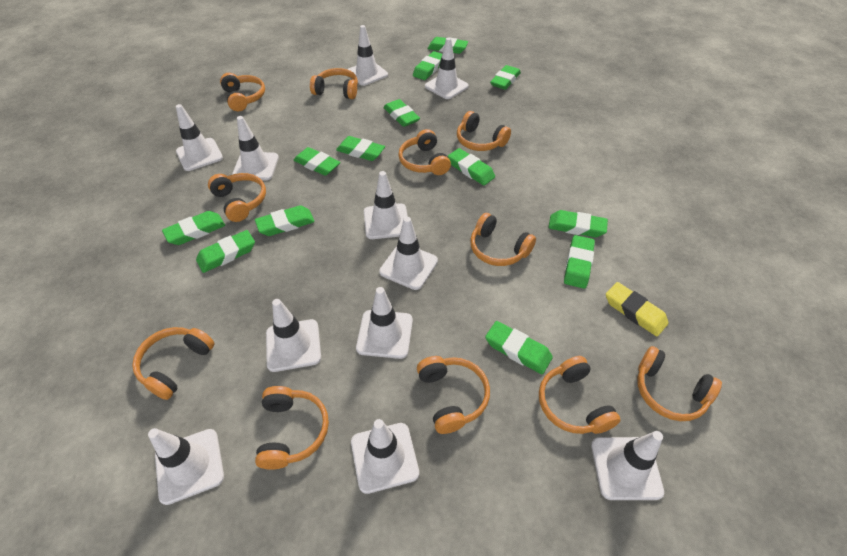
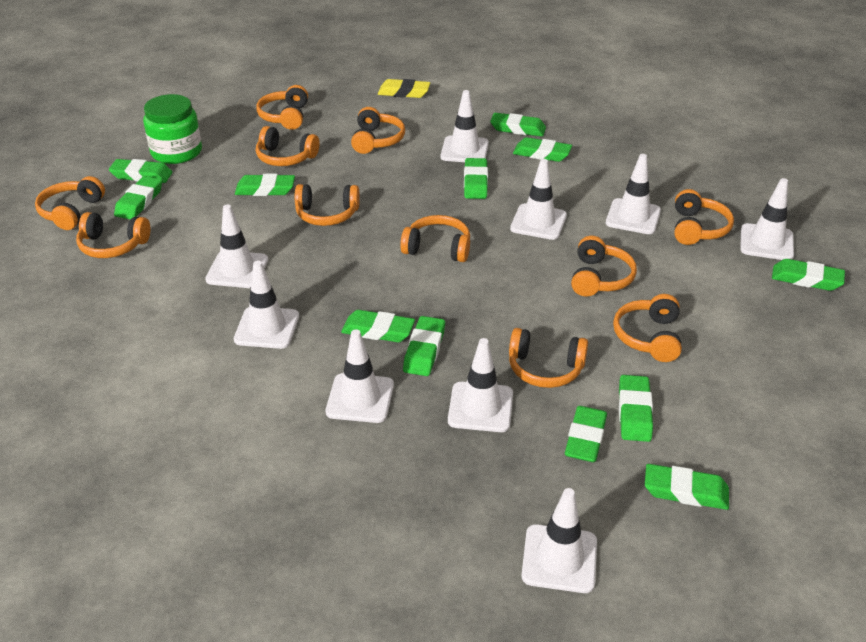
green eraser: 13 -> 12
green jar: 0 -> 1
white traffic cone: 11 -> 9

